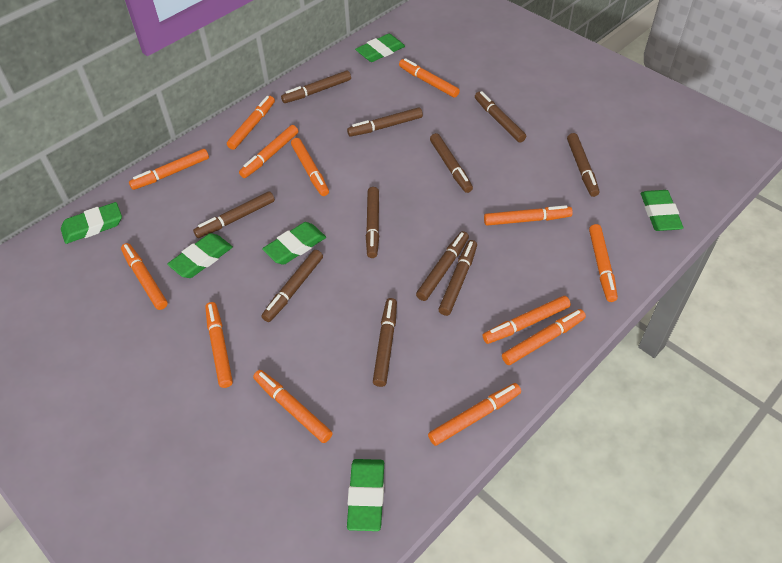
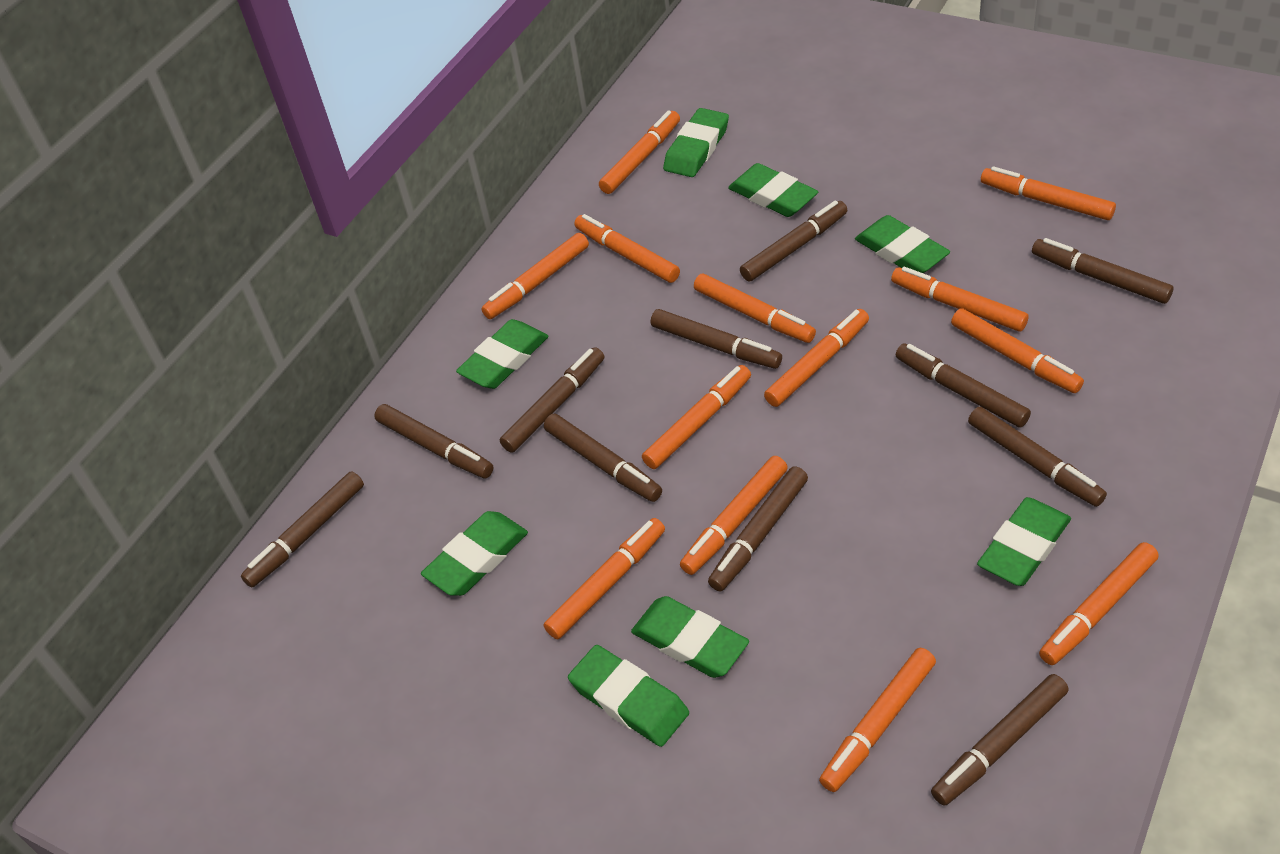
green eraser: 6 -> 8

